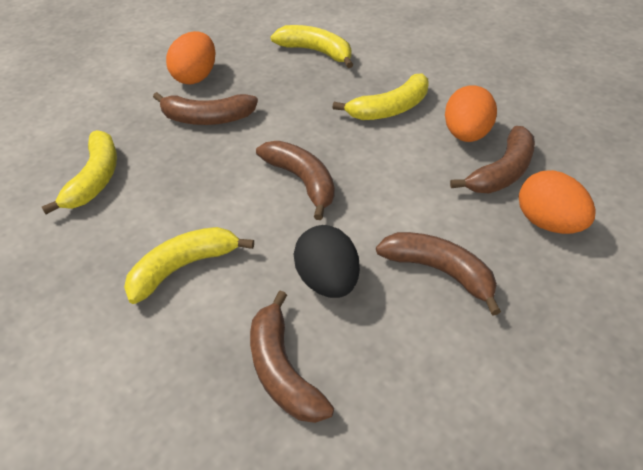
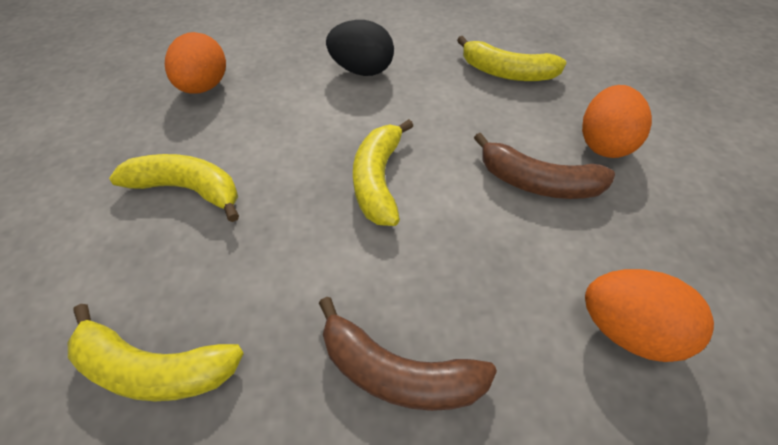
brown banana: 5 -> 2

